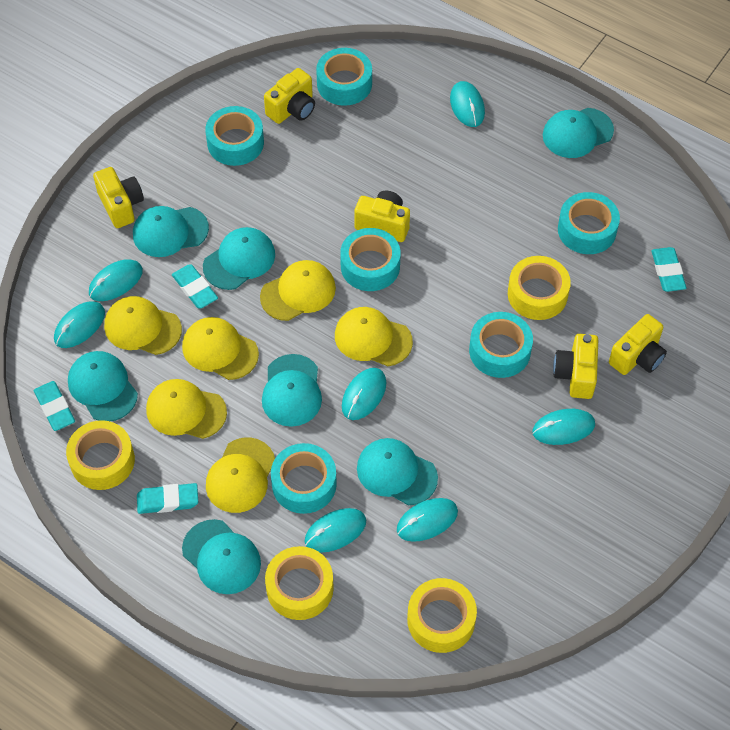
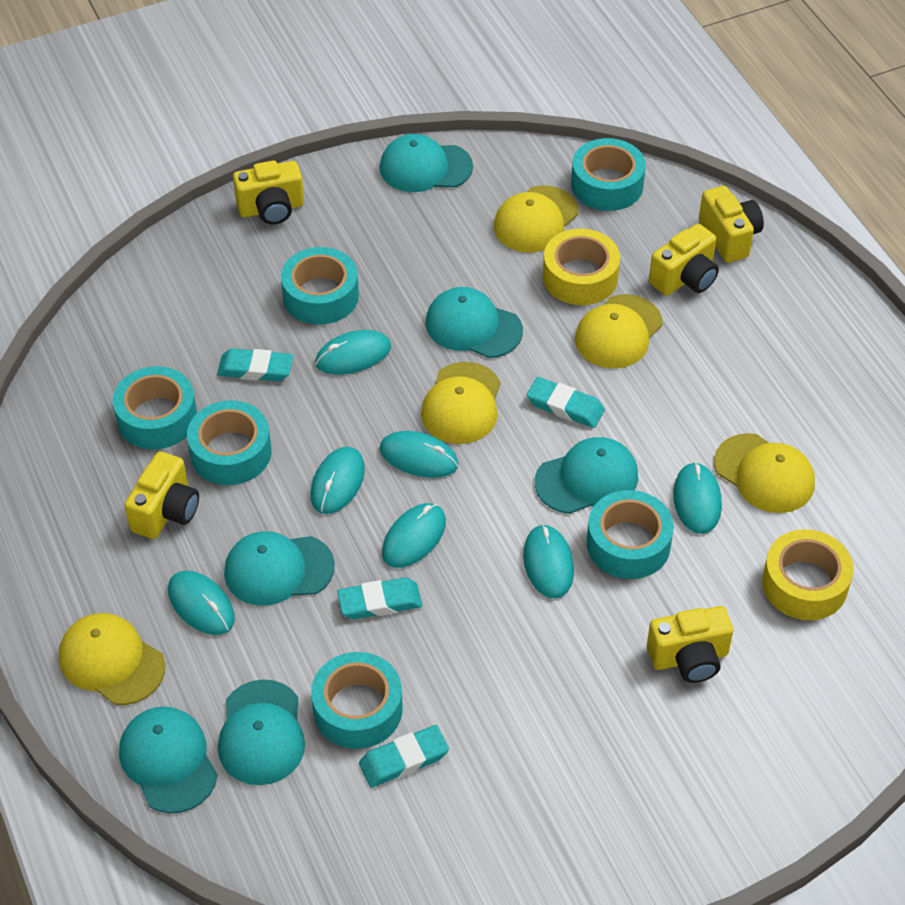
turquoise cap: 7 -> 6
yellow cap: 6 -> 5
yellow tape: 4 -> 2

